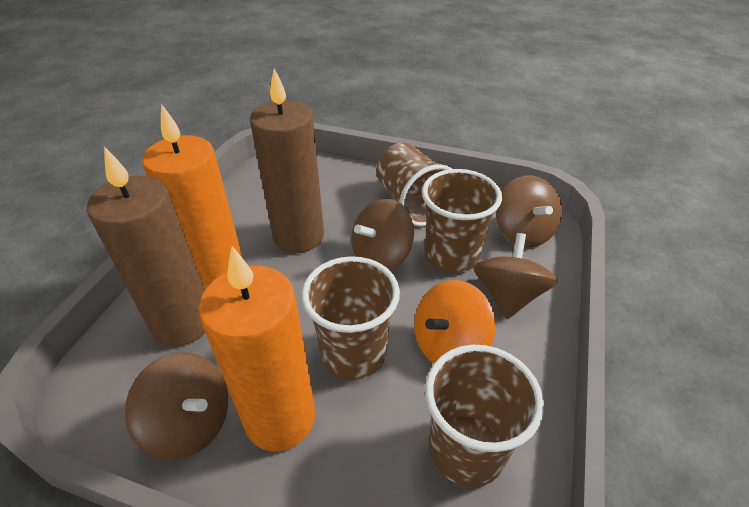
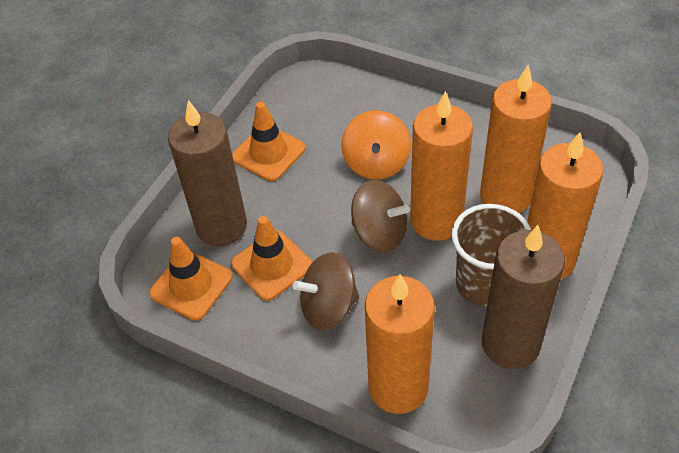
brown cup: 4 -> 1
brown spinning top: 4 -> 2
orange candle: 2 -> 4
orange traffic cone: 0 -> 3

